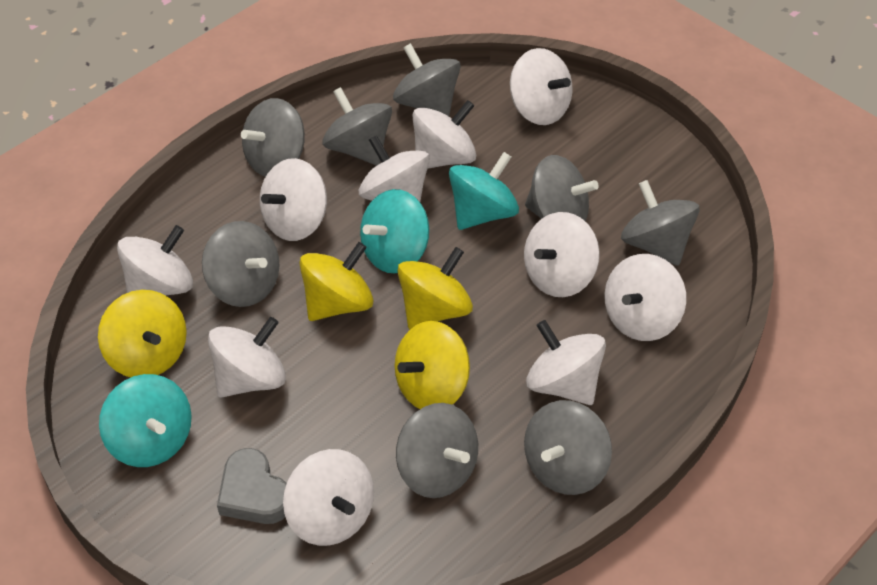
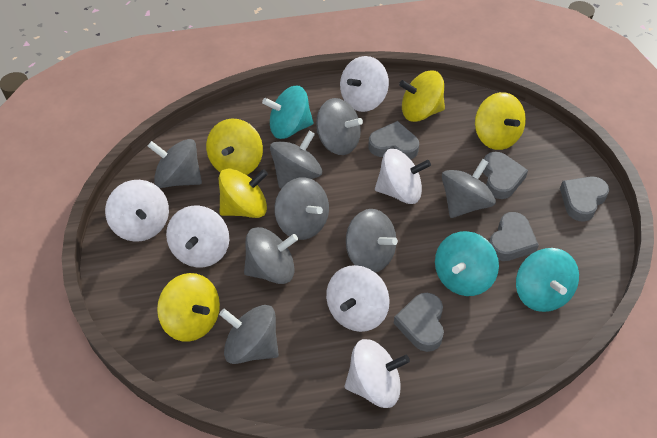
grey heart: 1 -> 5
white spinning top: 10 -> 6
yellow spinning top: 4 -> 5

